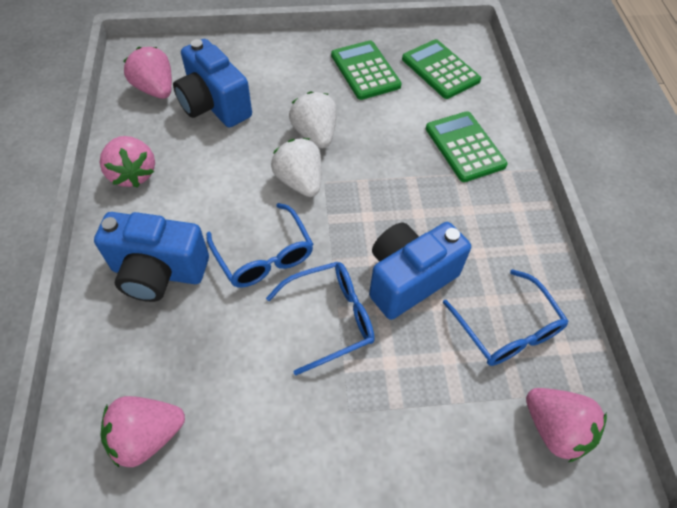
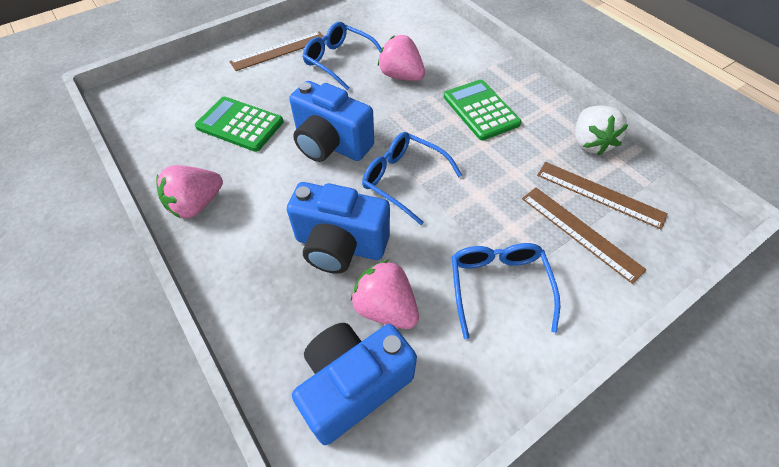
brown ruler: 0 -> 3
green calculator: 3 -> 2
pink strawberry: 4 -> 3
white strawberry: 2 -> 1

